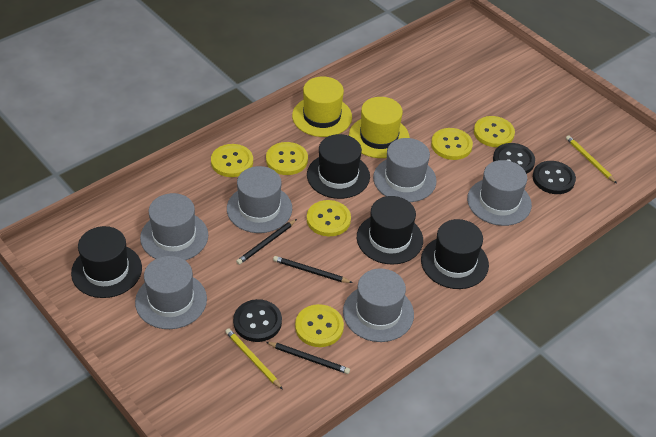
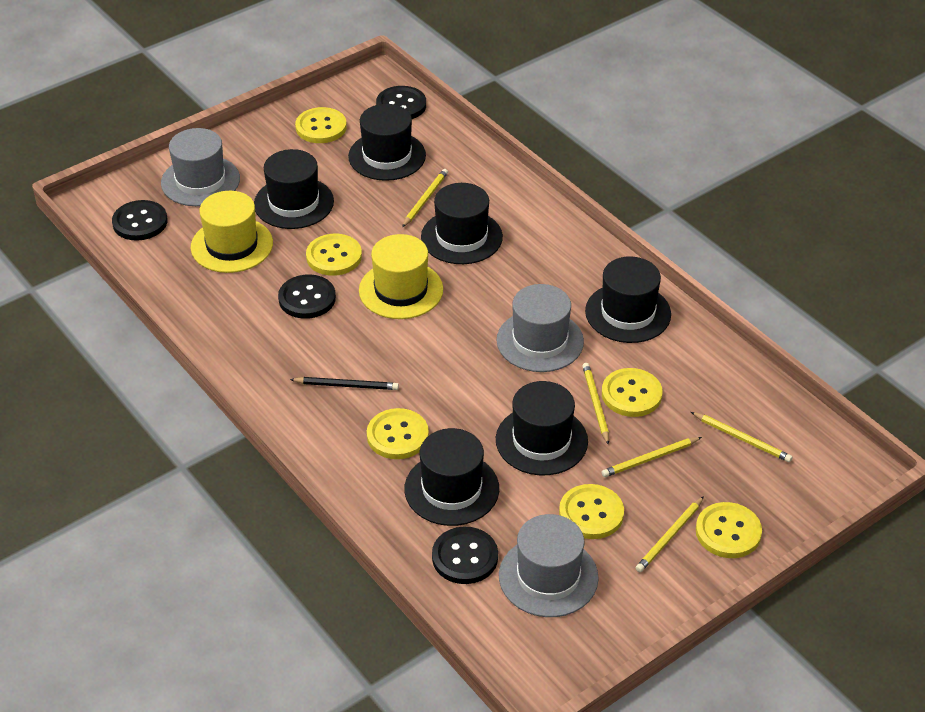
black button: 3 -> 4
black hat: 4 -> 6
black pencil: 3 -> 1
grey hat: 6 -> 3
yellow pencil: 2 -> 5

